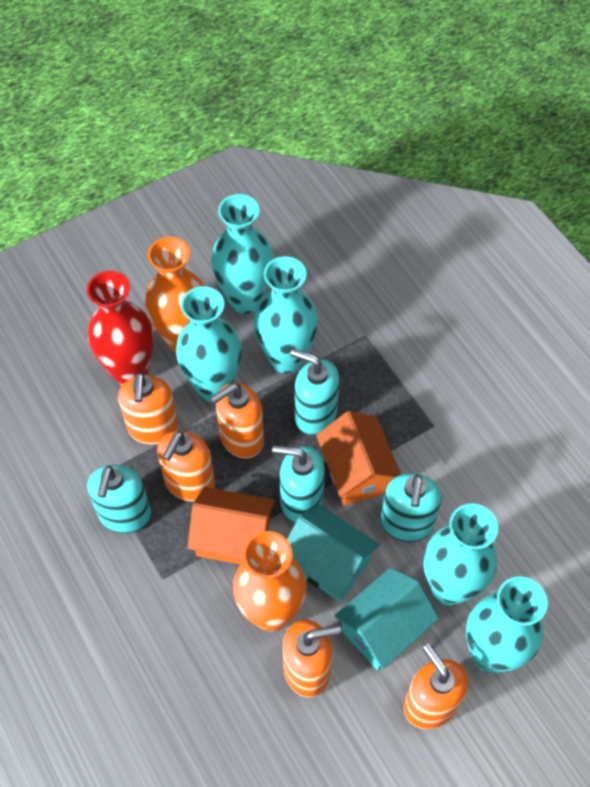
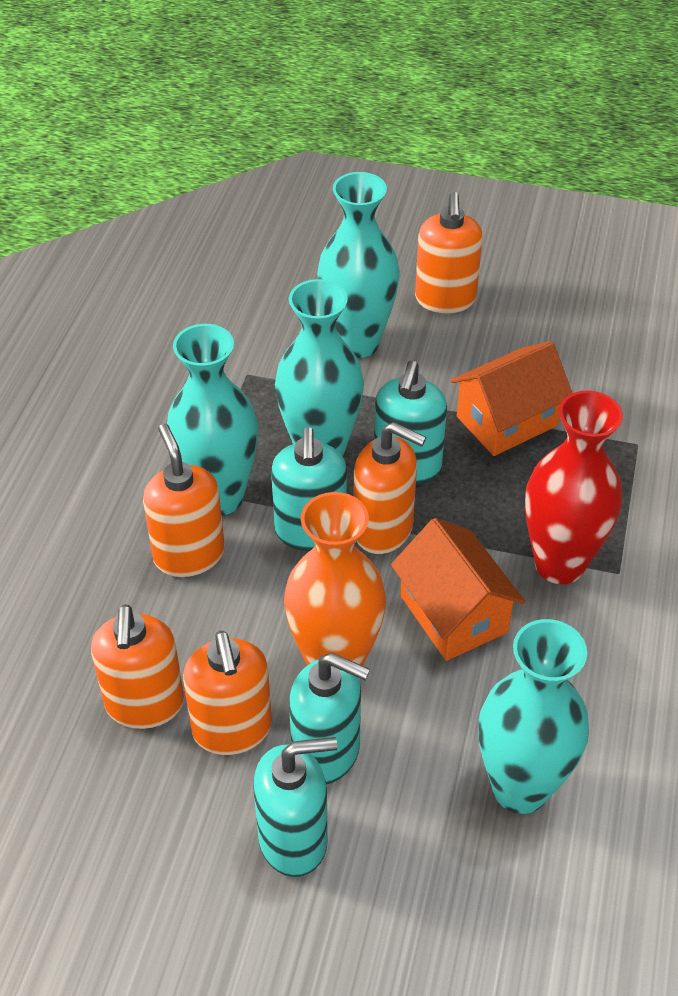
orange vase: 2 -> 1
turquoise house: 2 -> 0
turquoise vase: 5 -> 4

